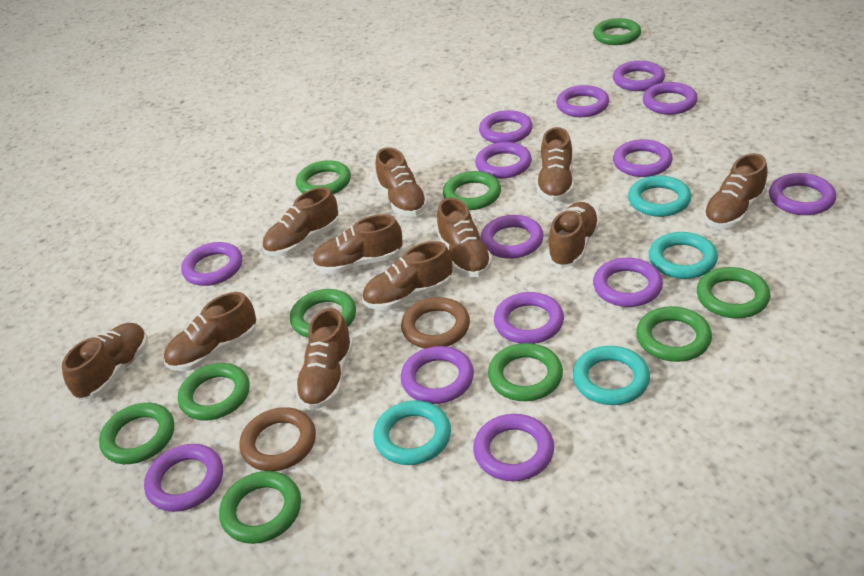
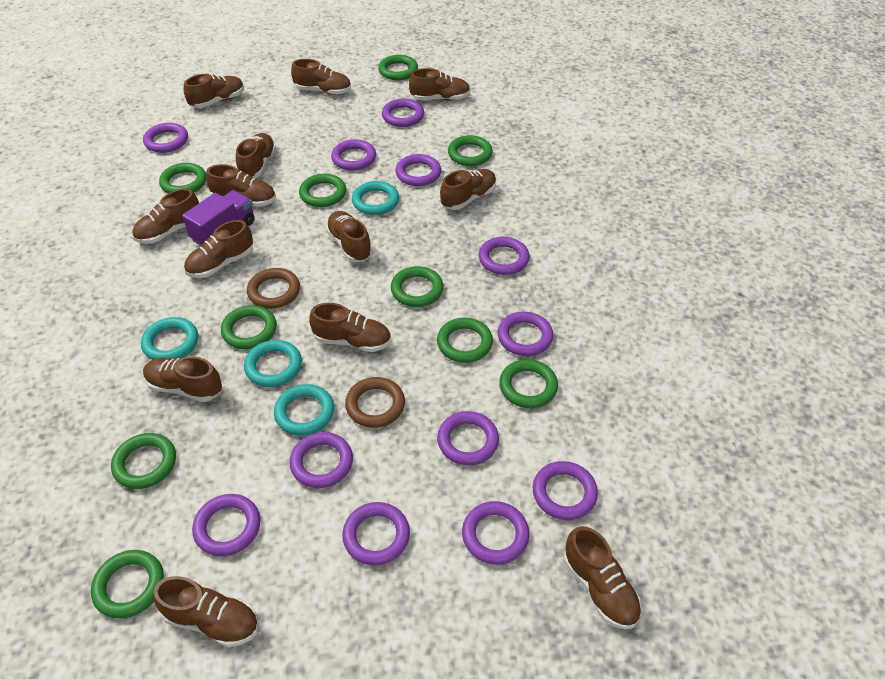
brown shoe: 11 -> 13
purple ring: 14 -> 12
purple truck: 0 -> 1

